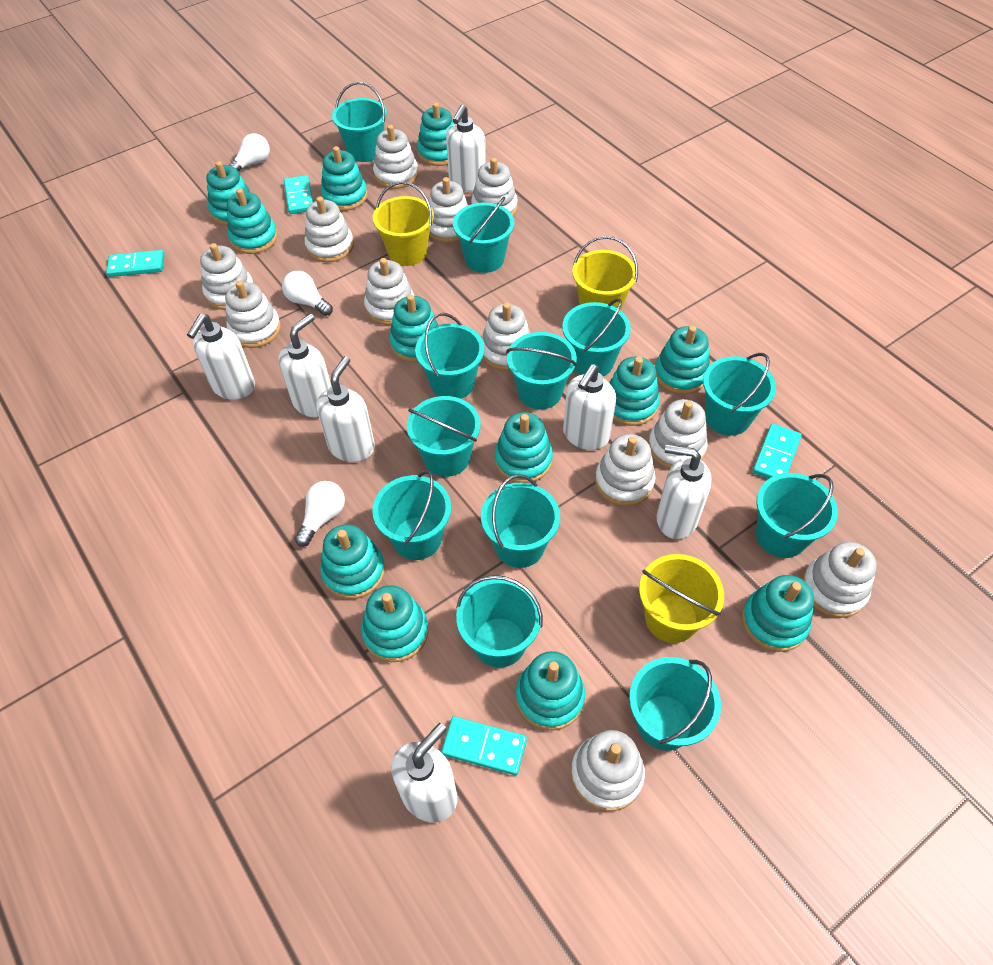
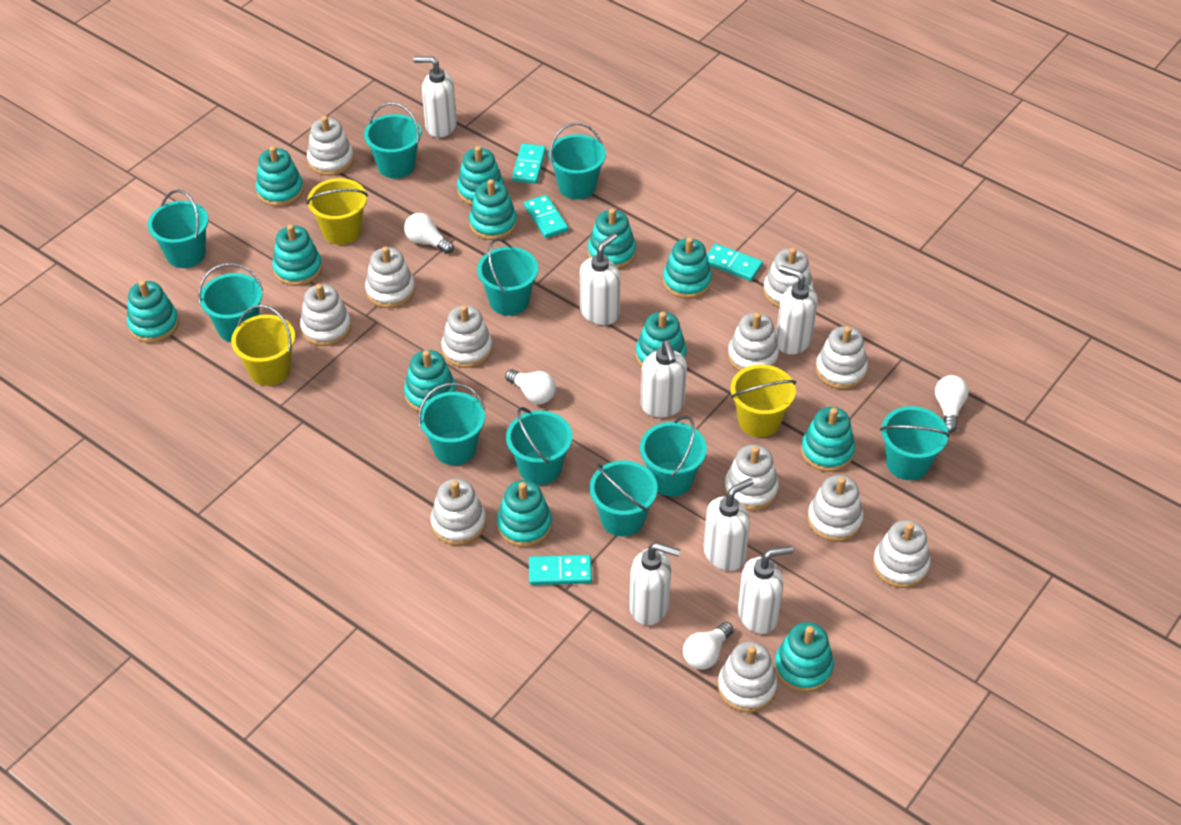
turquoise bucket: 12 -> 10
white light bulb: 3 -> 4

